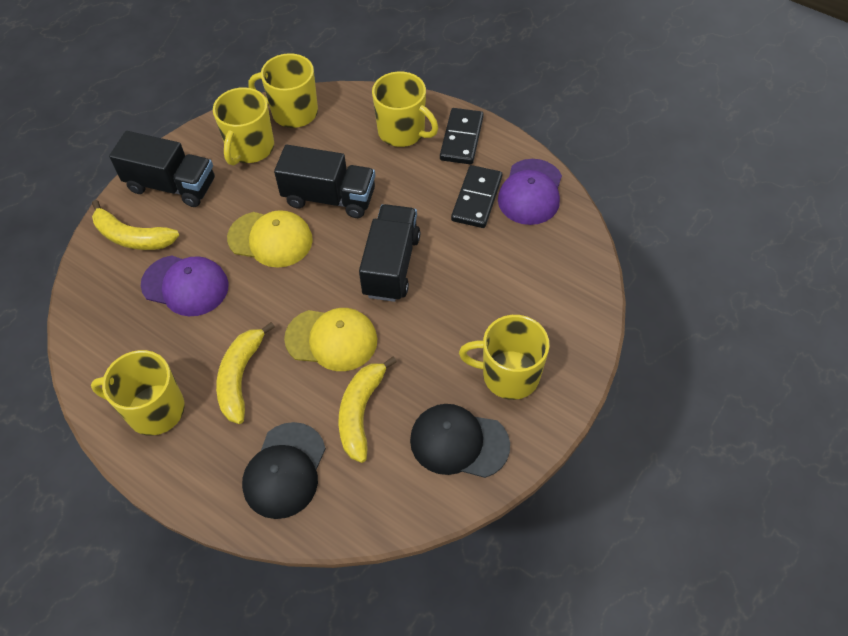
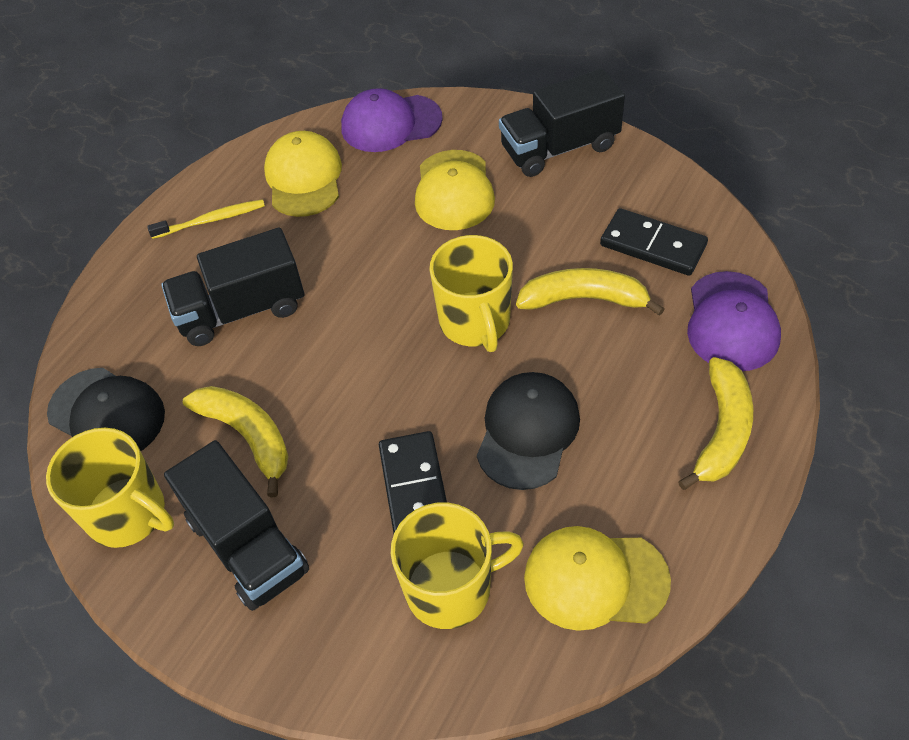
yellow cap: 2 -> 3
yellow mug: 5 -> 3
yellow toothbrush: 0 -> 1

